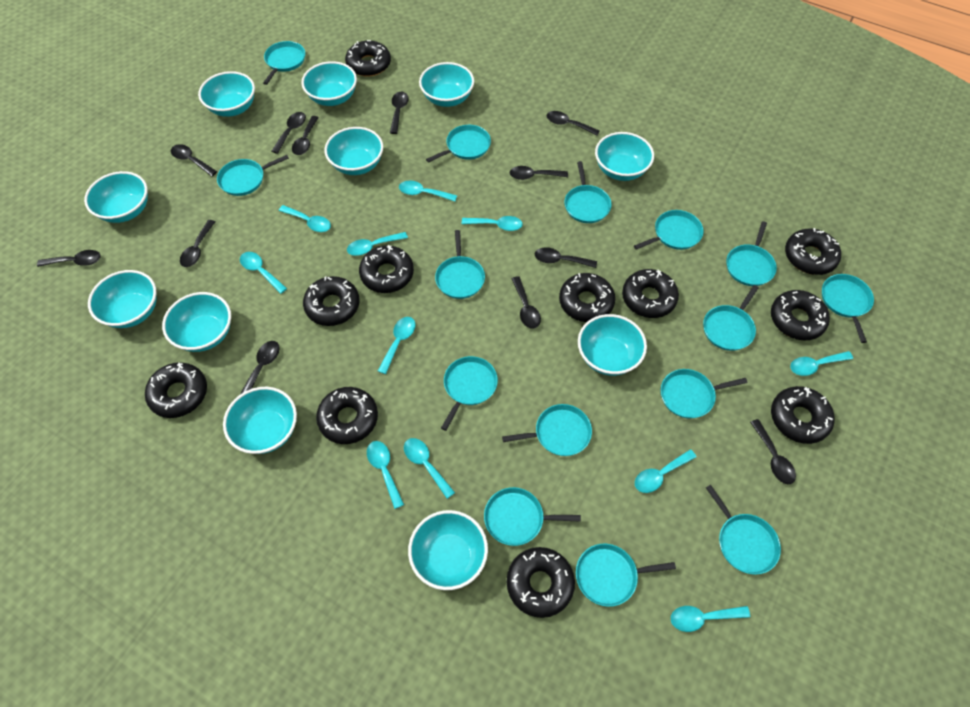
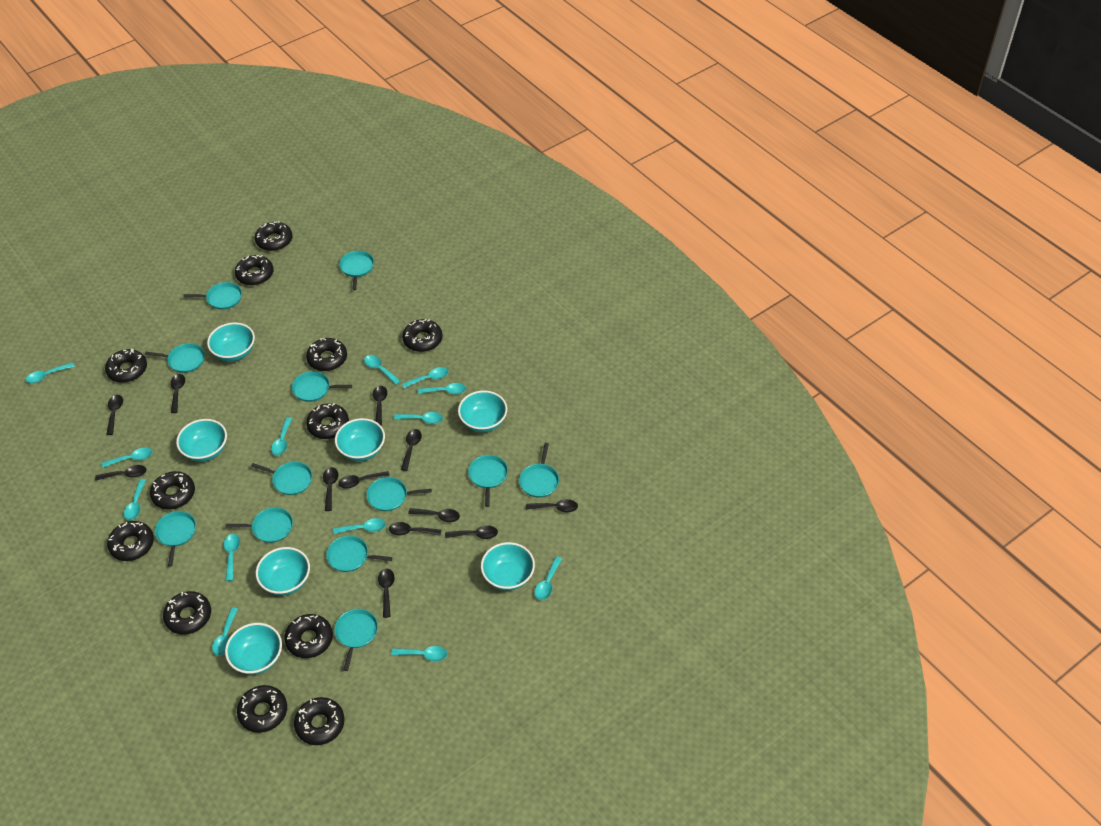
black donut: 11 -> 12
turquoise bowl: 11 -> 7
turquoise pan: 15 -> 12
turquoise spoon: 11 -> 13

